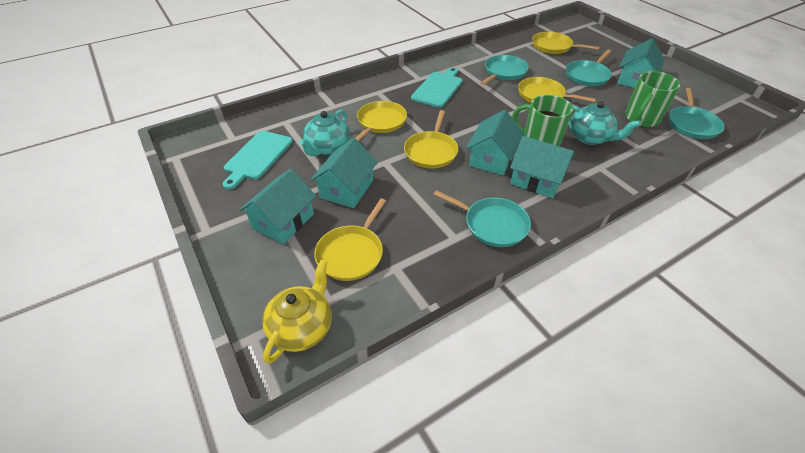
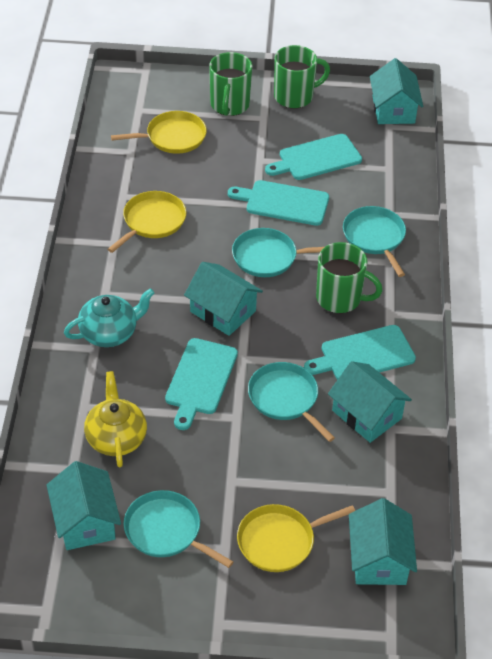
green mug: 2 -> 3
turquoise cutting board: 2 -> 4
turquoise teapot: 2 -> 1
yellow pan: 5 -> 3

